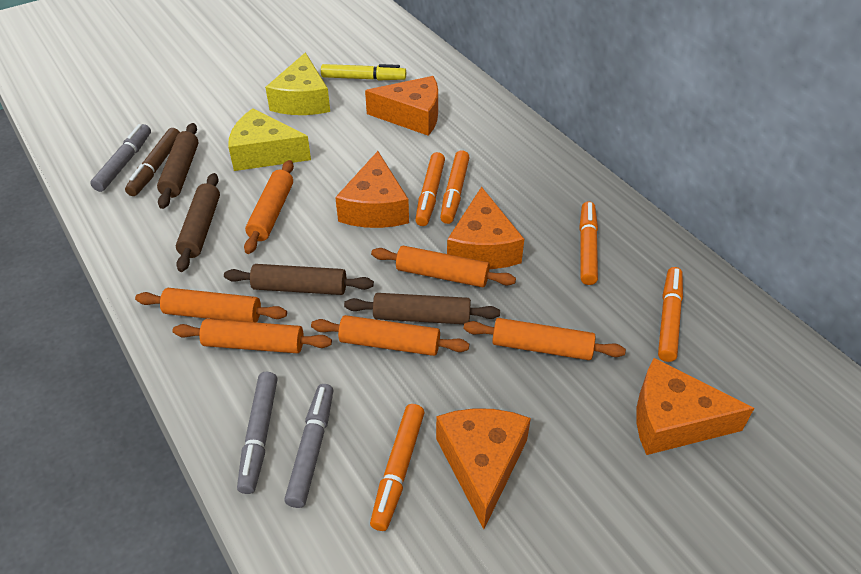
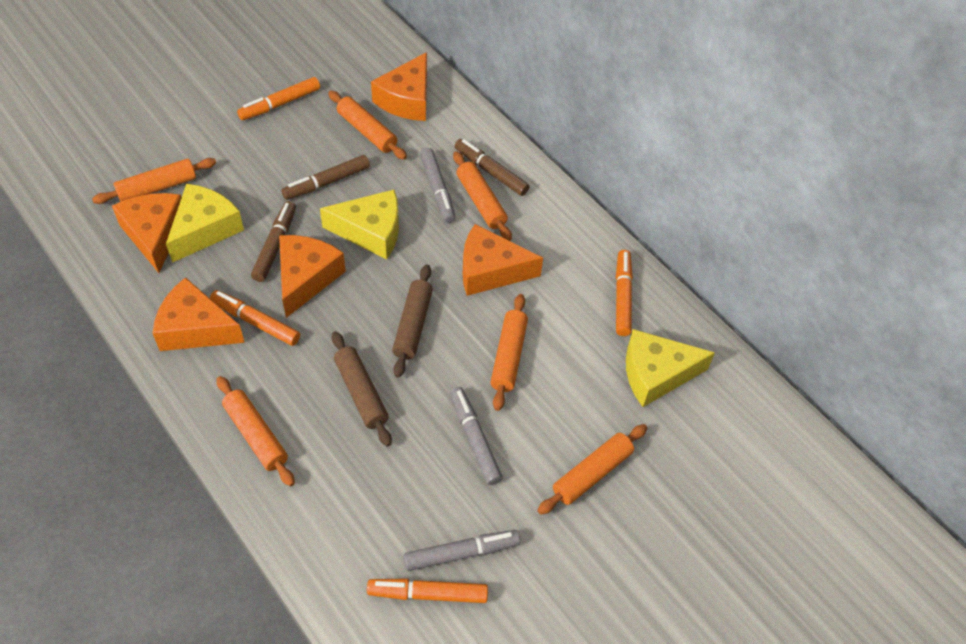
brown marker: 1 -> 3
brown rolling pin: 4 -> 2
orange marker: 5 -> 4
yellow cheese: 2 -> 3
yellow marker: 1 -> 0

